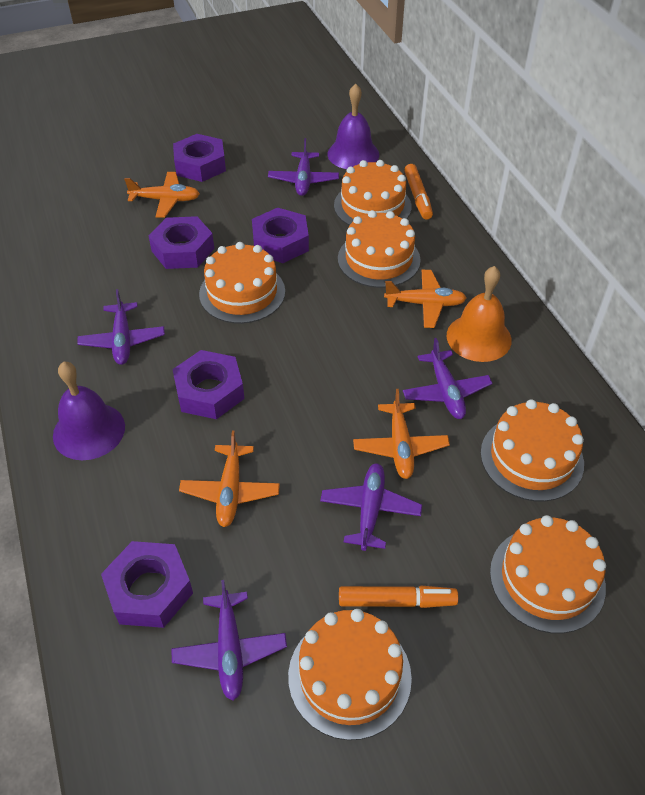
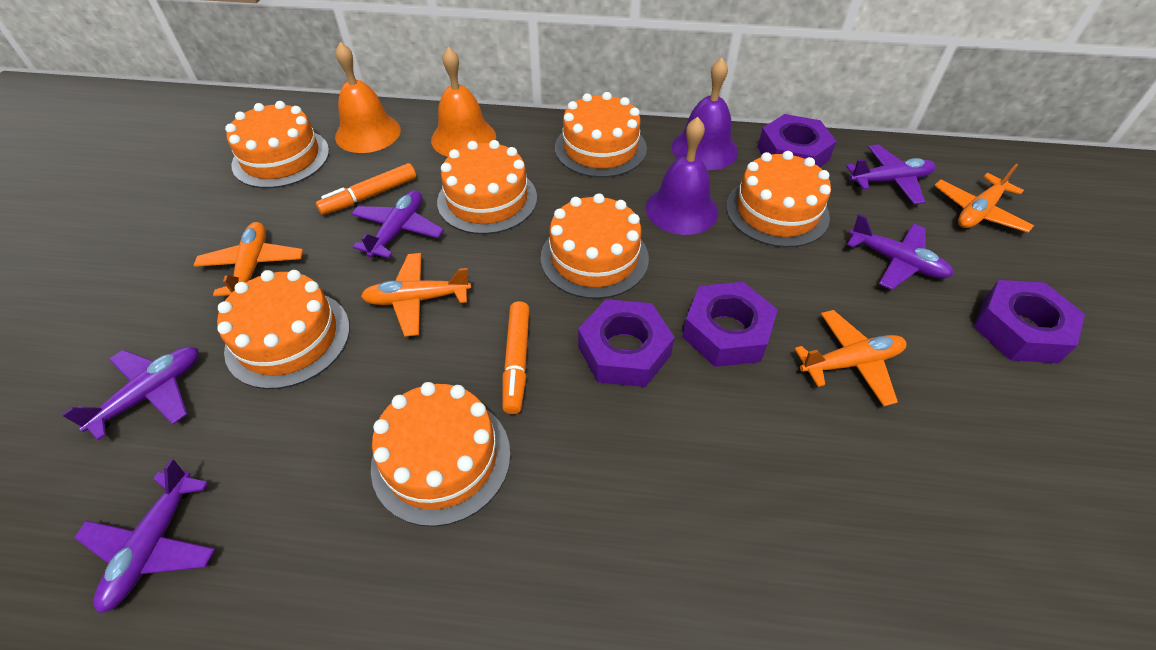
orange bell: 1 -> 2
orange cake: 6 -> 7
purple nut: 5 -> 4

